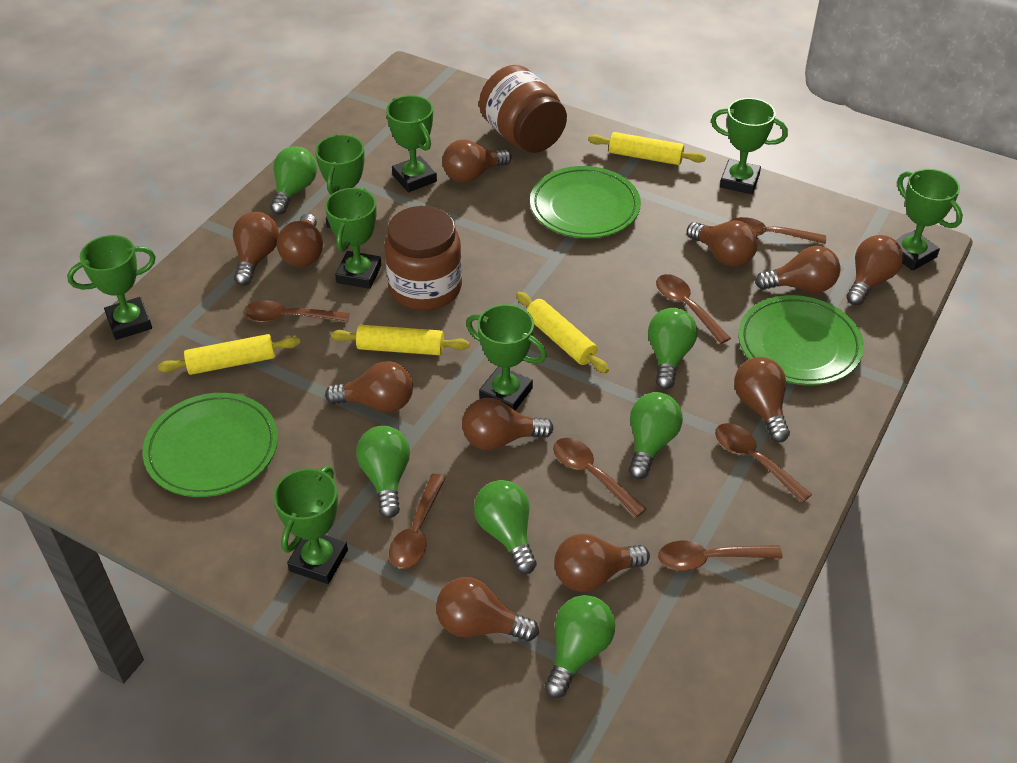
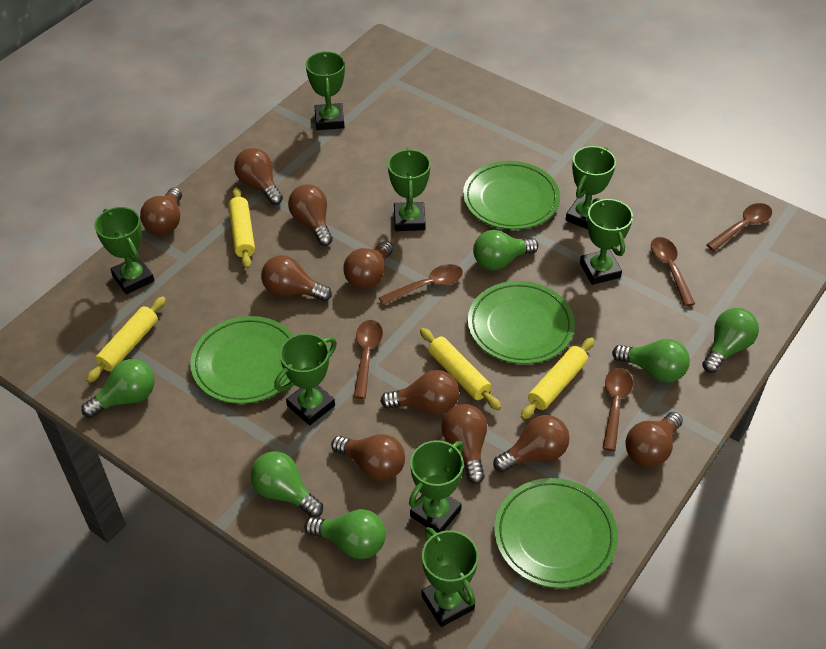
brown jar: 2 -> 0
brown light bulb: 11 -> 10
brown spoon: 7 -> 5
green plate: 3 -> 4

